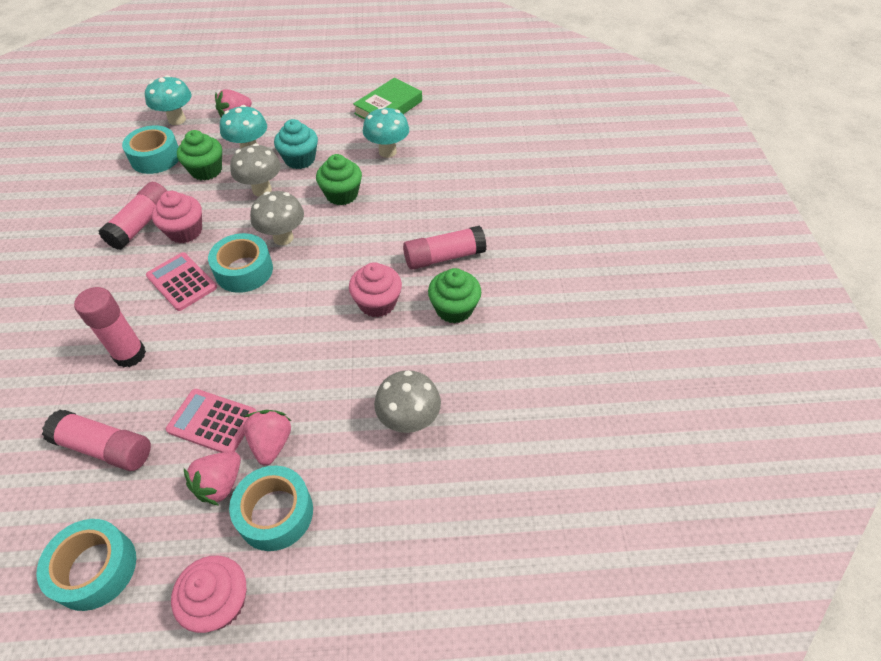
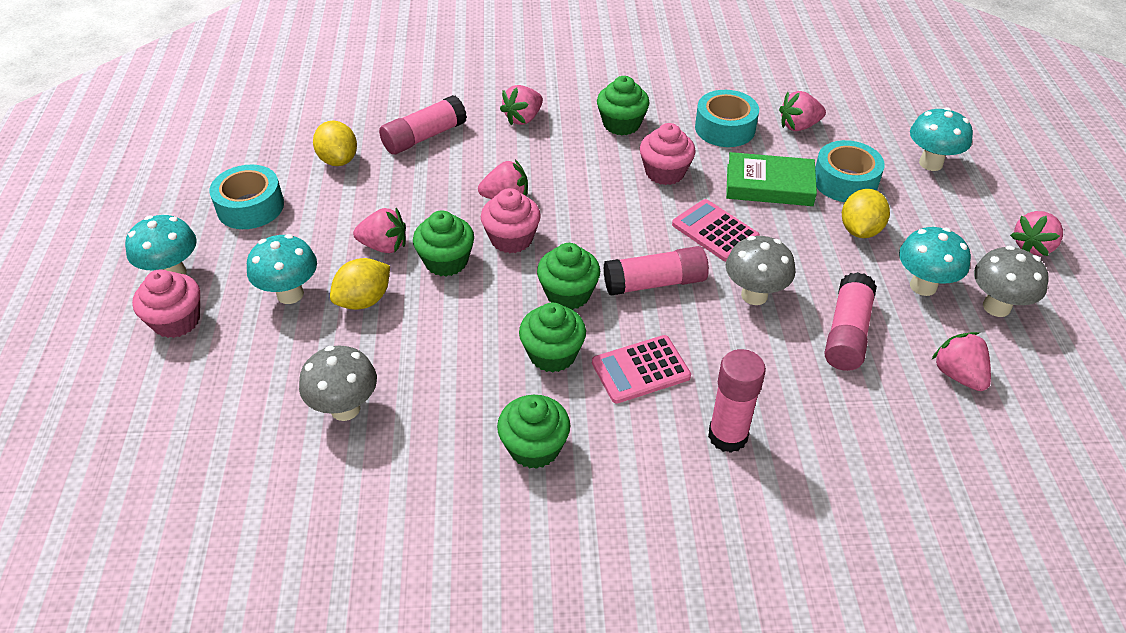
green cupcake: 3 -> 5
pink strawberry: 3 -> 6
turquoise cupcake: 1 -> 0
turquoise mushroom: 3 -> 4
turquoise tape: 4 -> 3
yellow lemon: 0 -> 3

